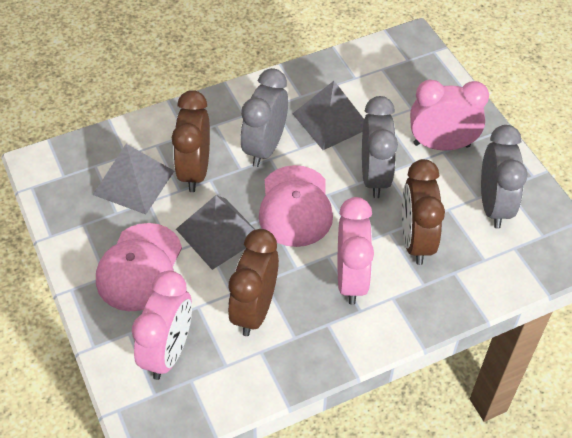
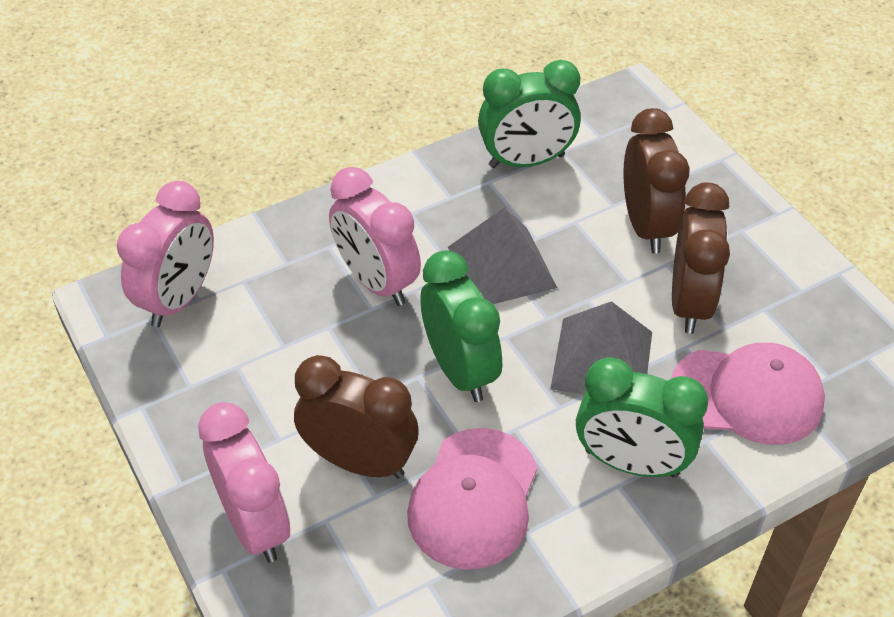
green clock: 0 -> 3
grey clock: 3 -> 0
grey pyramid: 3 -> 2

